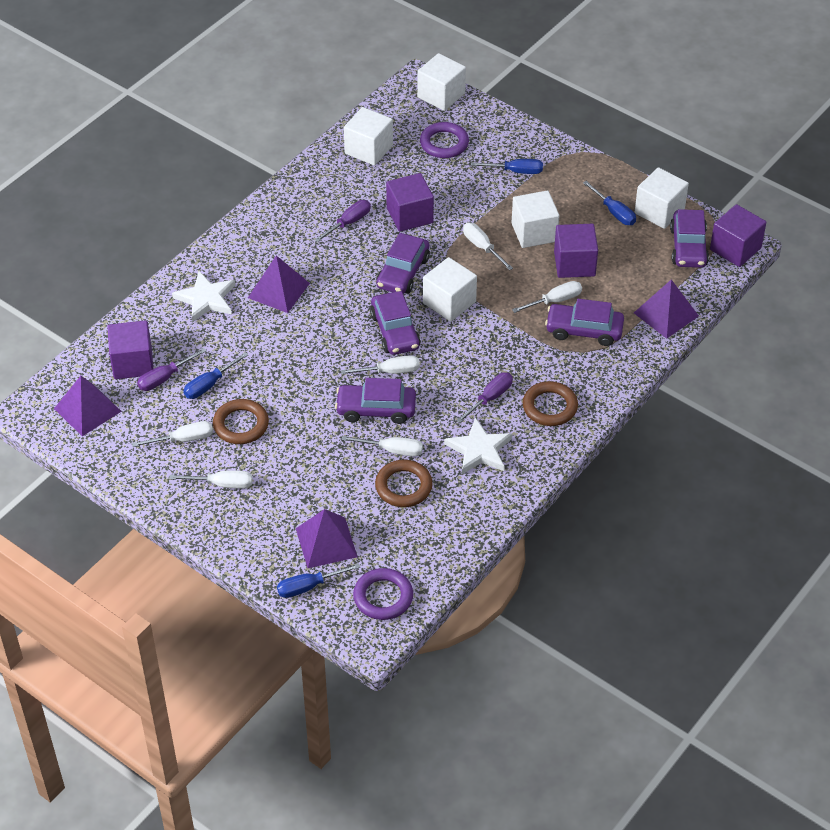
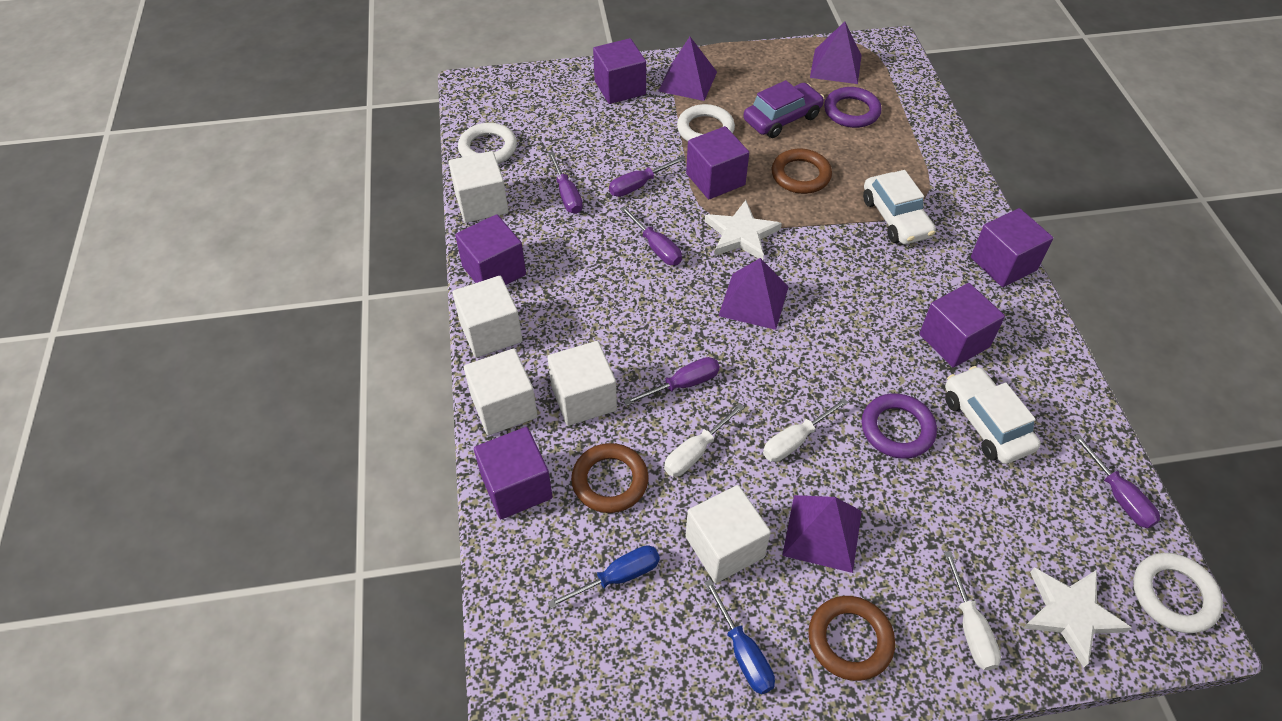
blue screwdriver: 4 -> 2
purple car: 5 -> 1
purple cube: 4 -> 6
purple screwdriver: 3 -> 5
white car: 0 -> 2
white ring: 0 -> 3
white screwdriver: 6 -> 3

